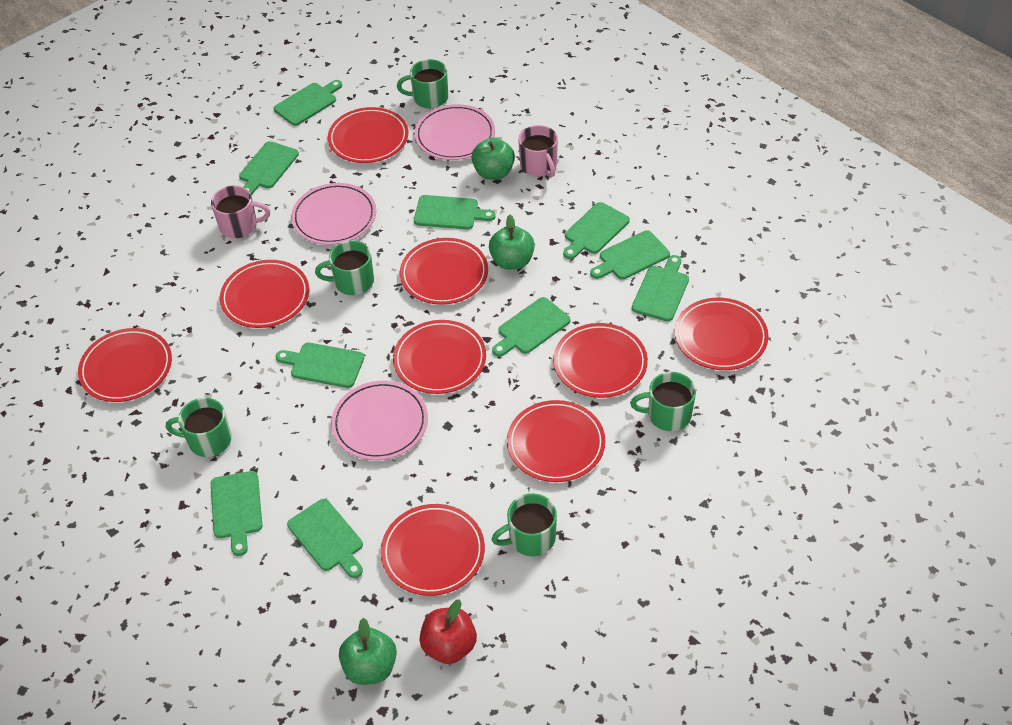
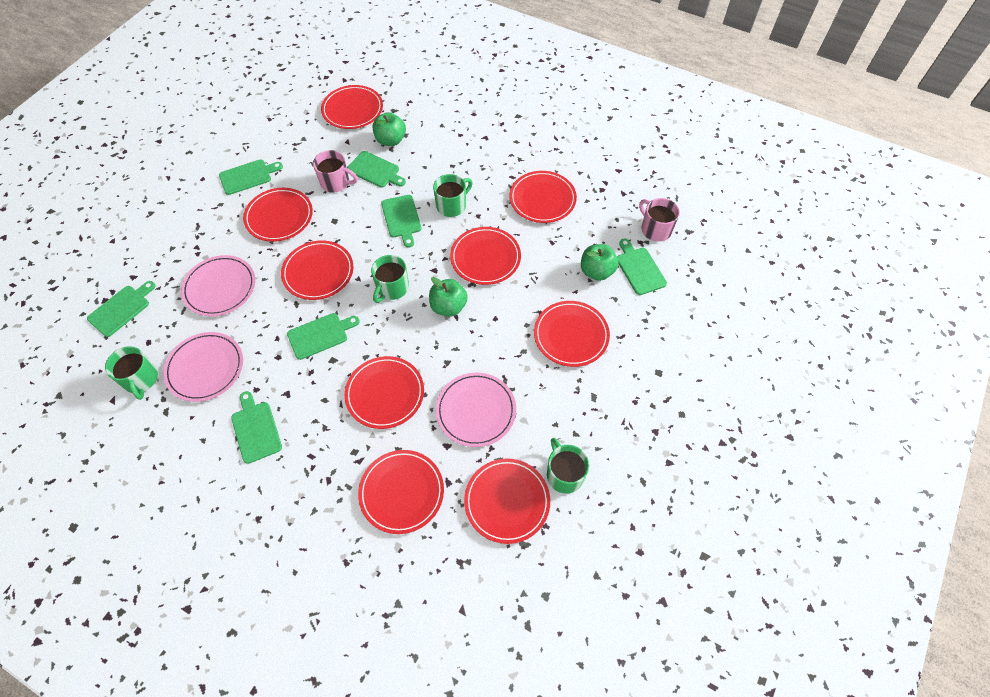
green cutting board: 10 -> 7
green mug: 5 -> 4
red apple: 1 -> 0

